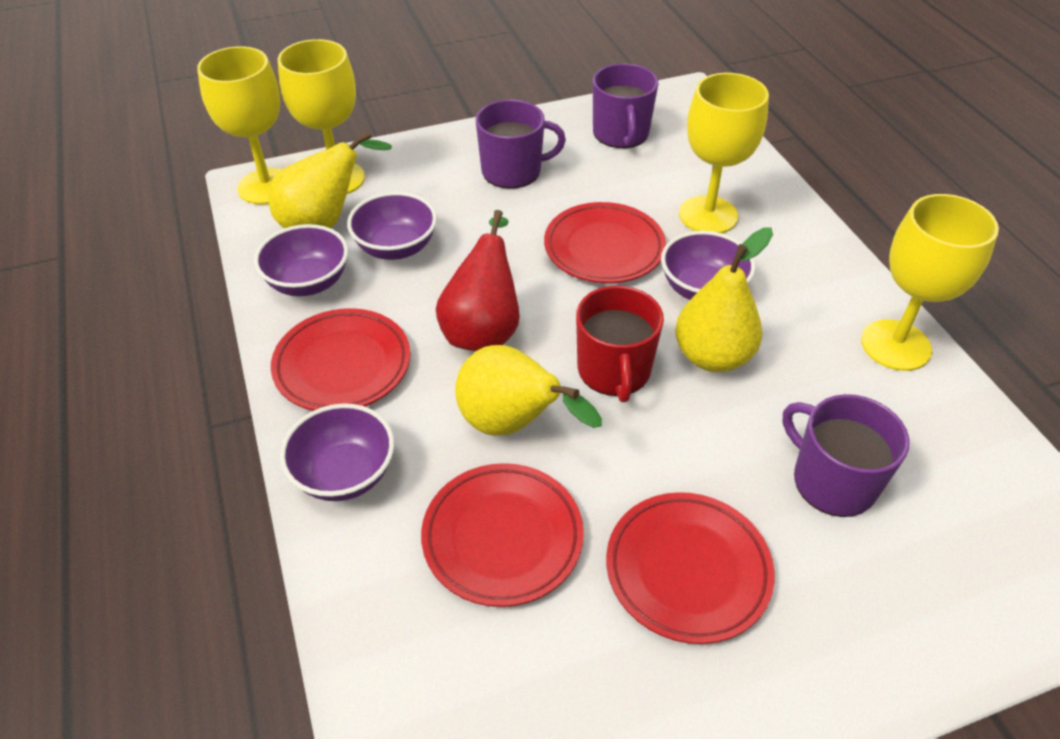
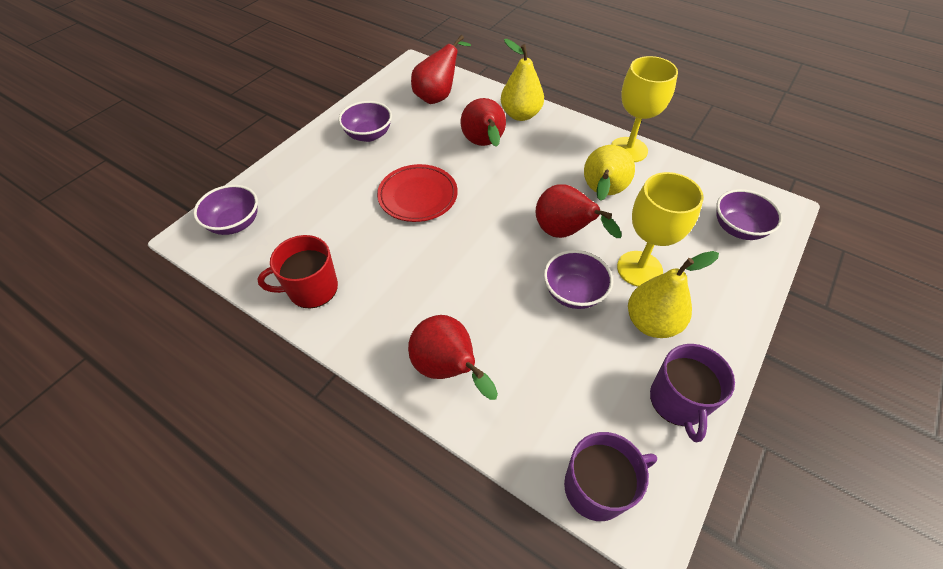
purple mug: 3 -> 2
red pear: 1 -> 4
red plate: 4 -> 1
yellow goblet: 4 -> 2

